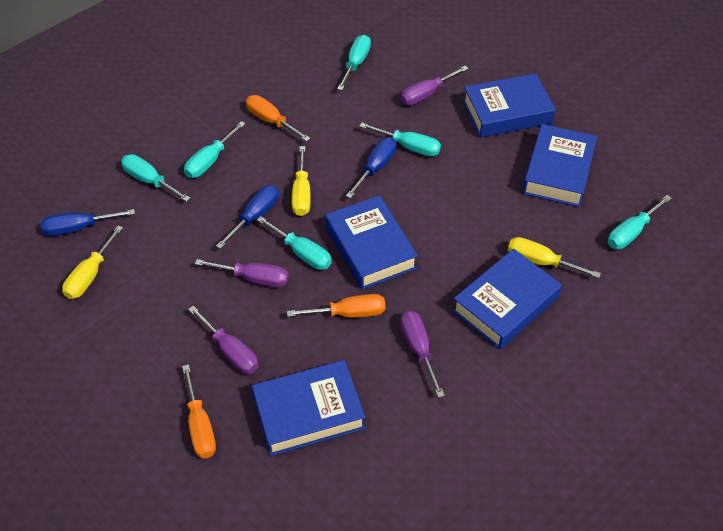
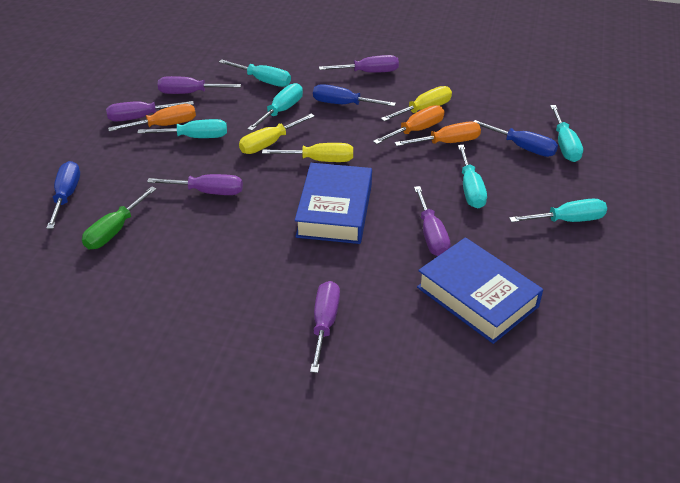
blue book: 5 -> 2
green screwdriver: 0 -> 1
purple screwdriver: 4 -> 6

